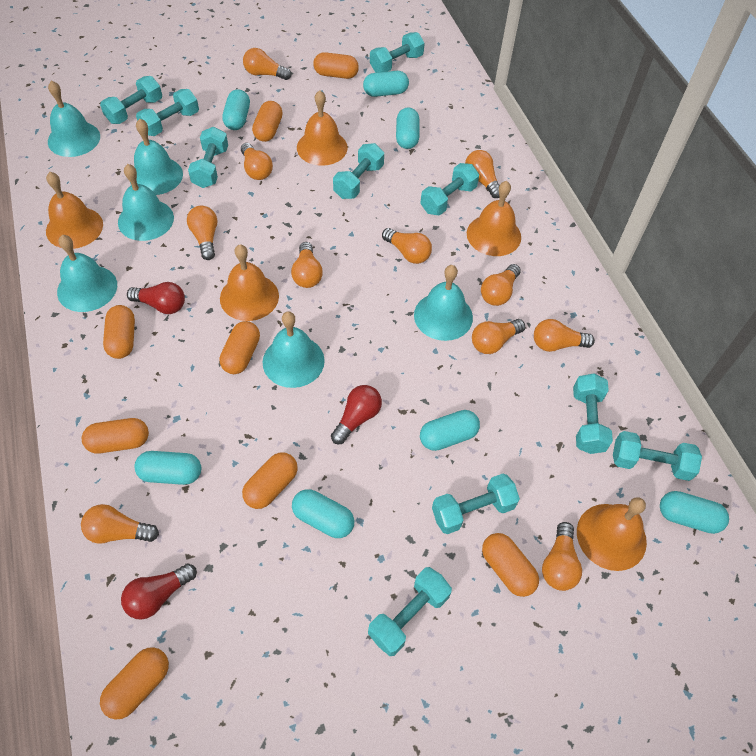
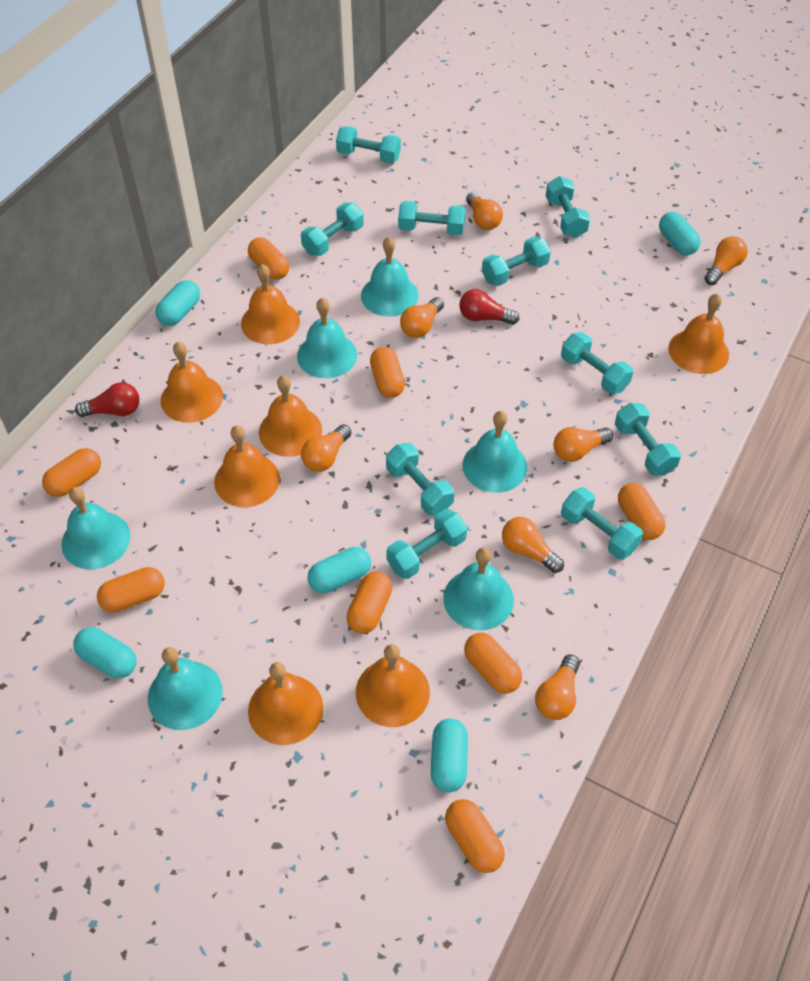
orange bell: 5 -> 7
orange light bulb: 11 -> 7
red light bulb: 3 -> 2
turquoise capsule: 7 -> 5

